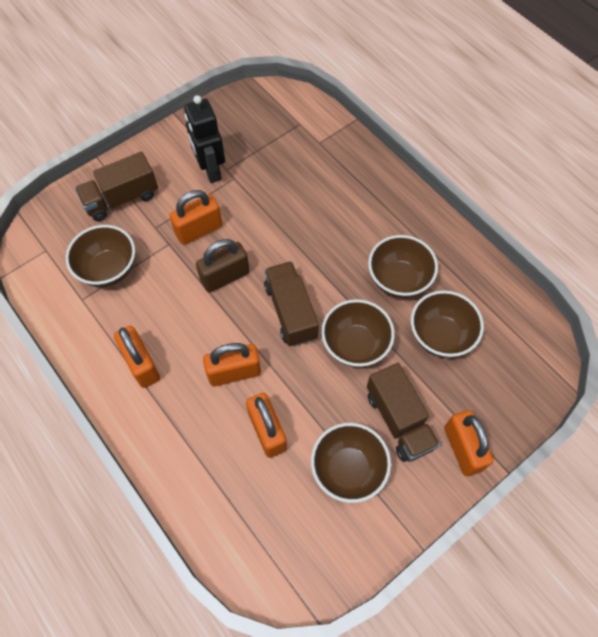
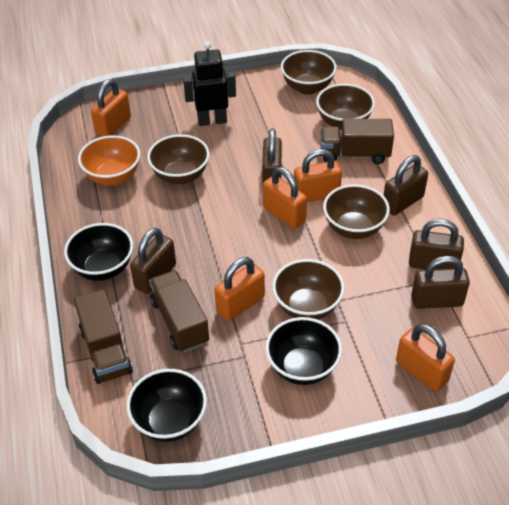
black bowl: 0 -> 3
brown padlock: 1 -> 5
orange bowl: 0 -> 1

